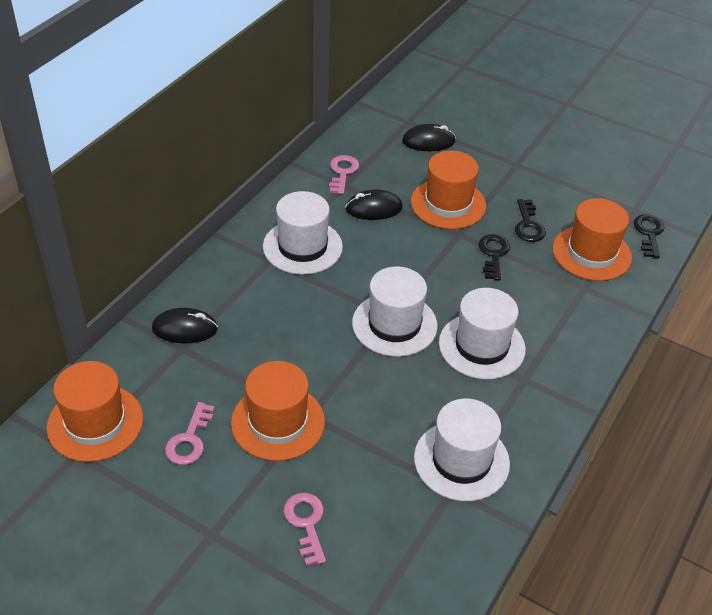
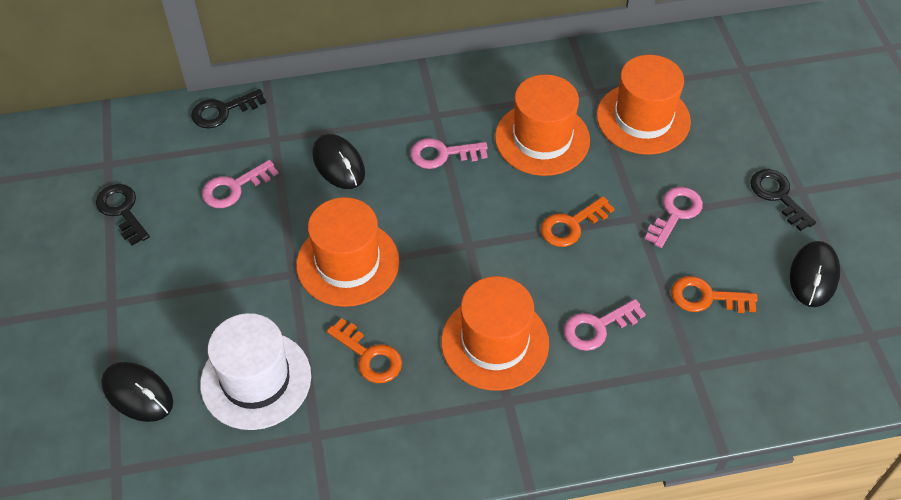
orange key: 0 -> 3
pink key: 3 -> 4
white hat: 4 -> 1

